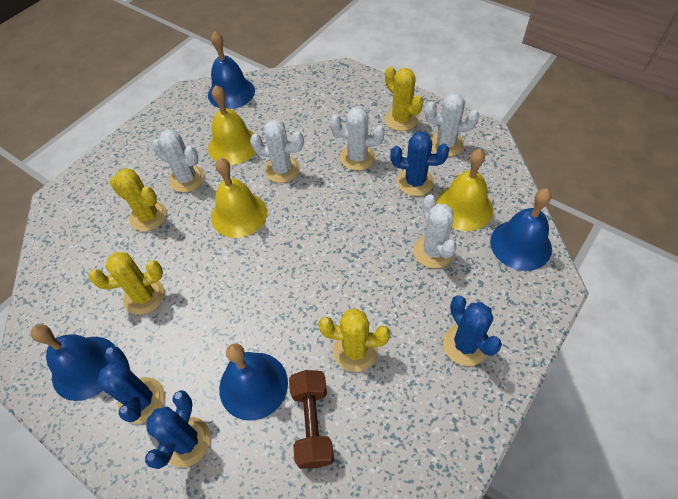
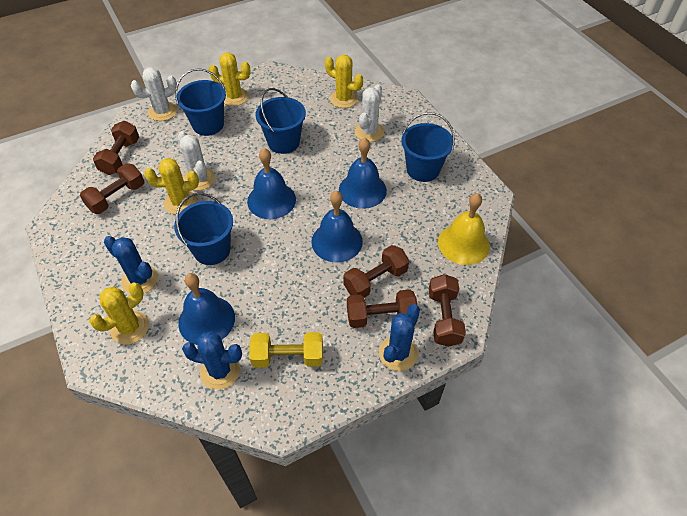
blue bucket: 0 -> 4
blue cactus: 4 -> 3
brown dumbbell: 1 -> 5
white cactus: 5 -> 3
yellow bell: 3 -> 1
yellow dumbbell: 0 -> 1

